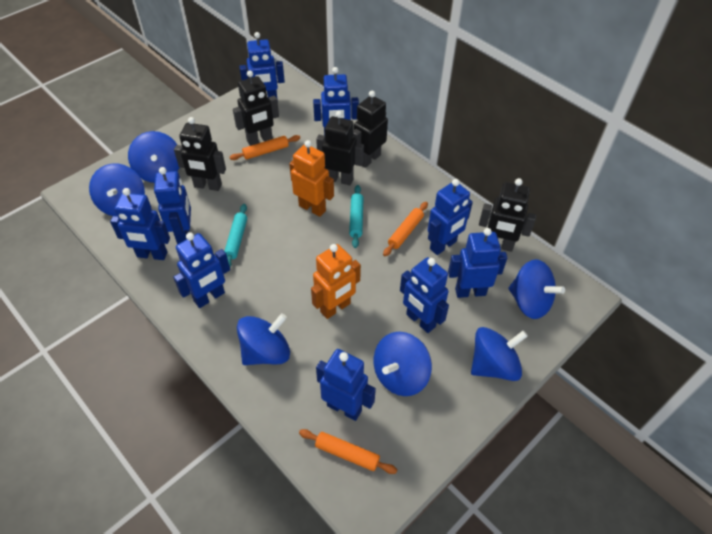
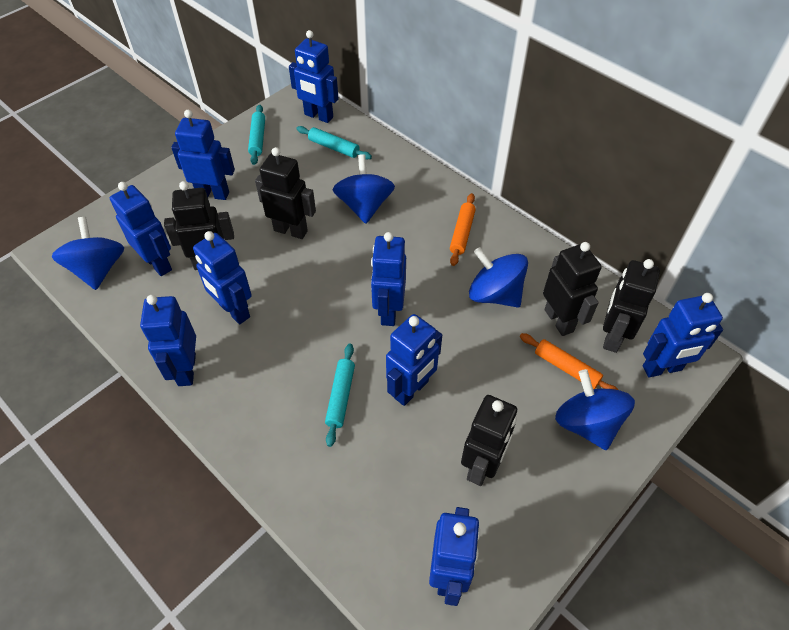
blue spinning top: 6 -> 4
orange robot: 2 -> 0
orange rolling pin: 3 -> 2
turquoise rolling pin: 2 -> 3

